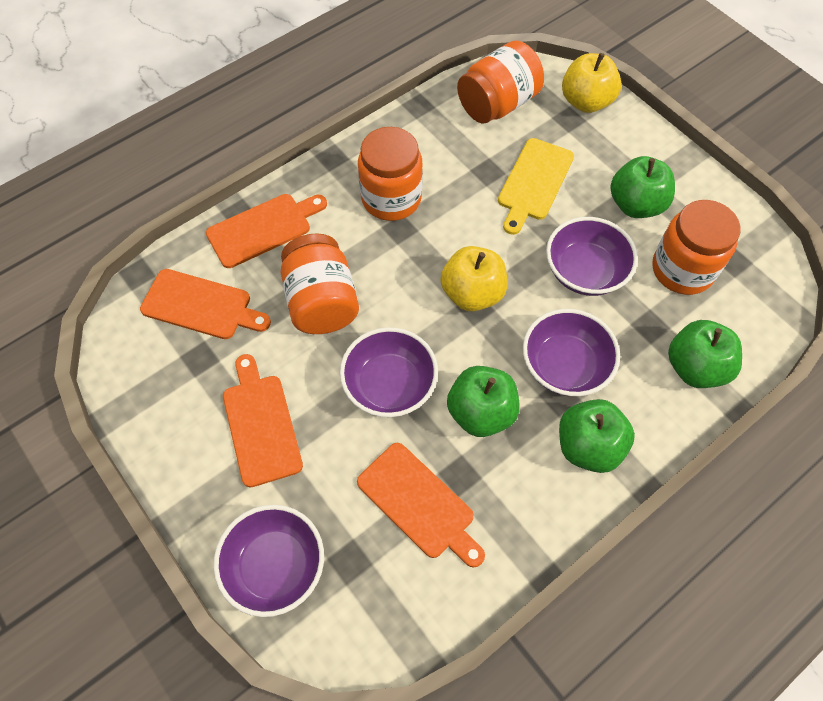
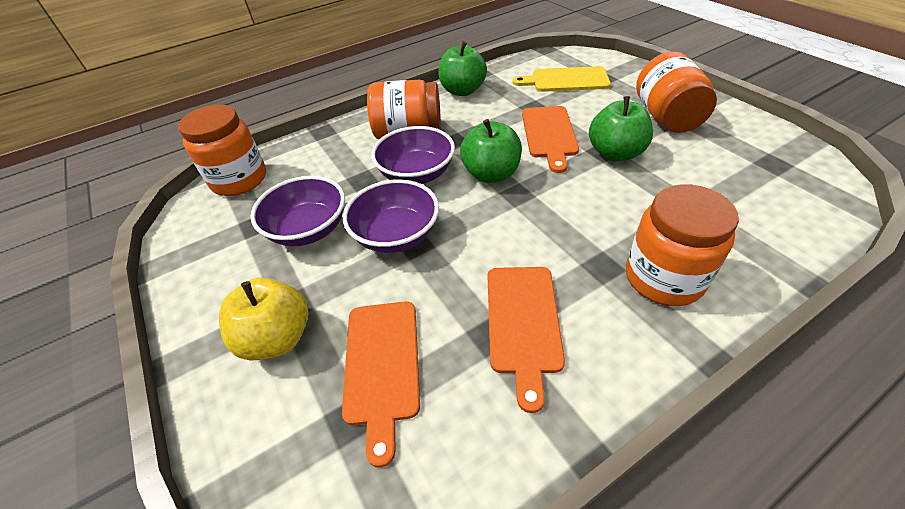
green apple: 4 -> 3
orange cutting board: 4 -> 3
purple bowl: 4 -> 3
yellow apple: 2 -> 1

